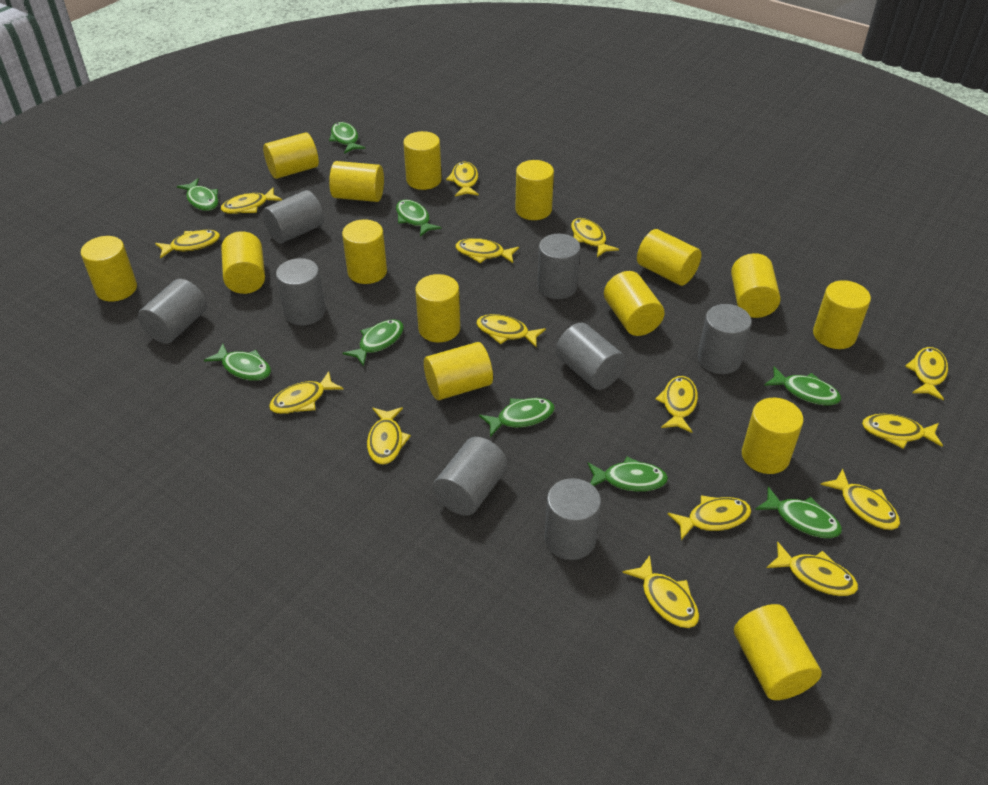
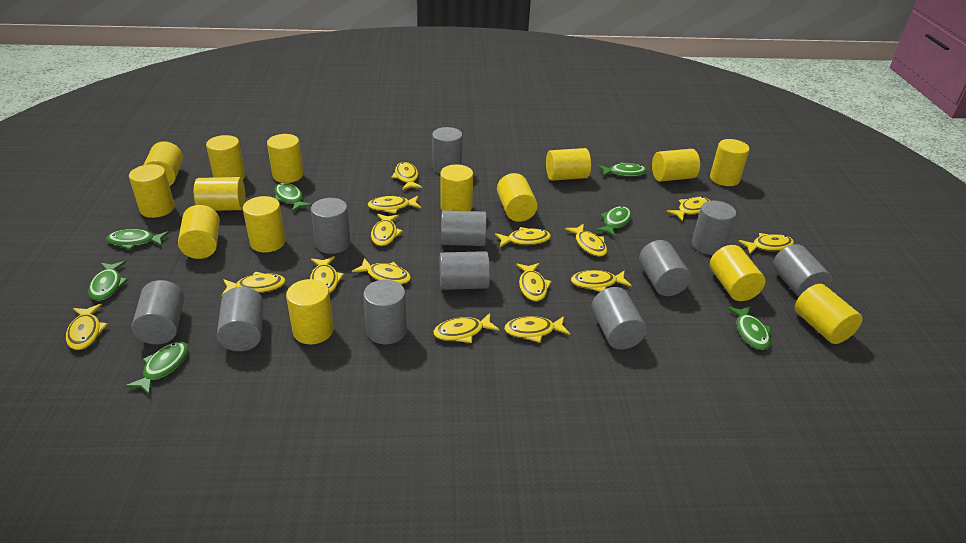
green fish: 9 -> 7
grey cylinder: 8 -> 11

